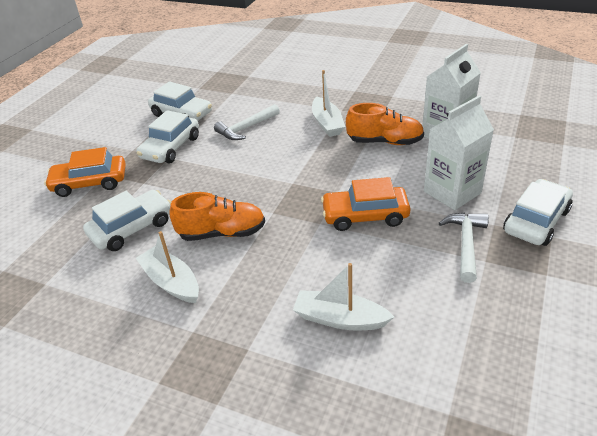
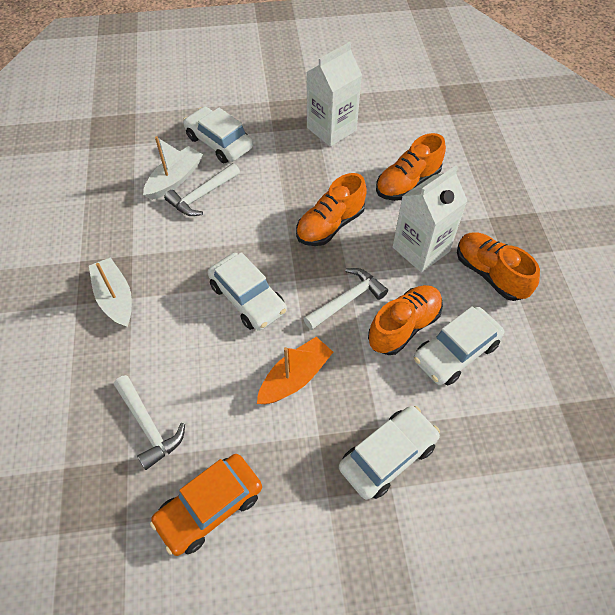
orange boat: 0 -> 1
orange car: 2 -> 1
orange shoe: 2 -> 4
white boat: 3 -> 2
white hammer: 2 -> 3

